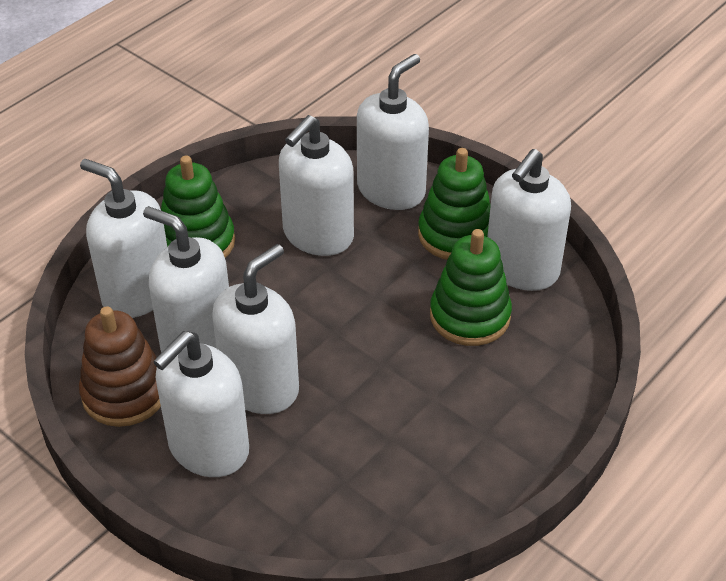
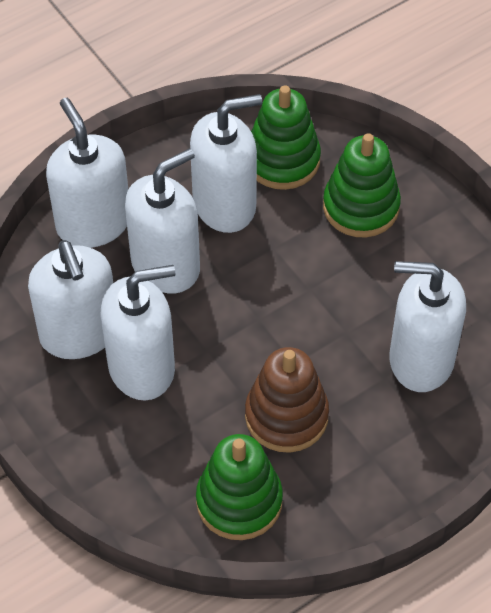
white soap dispenser: 7 -> 6

